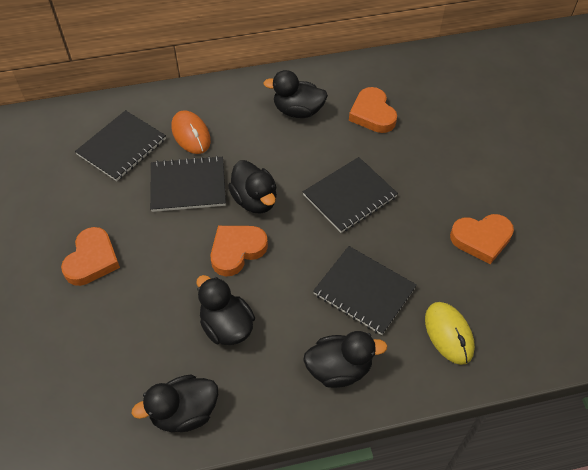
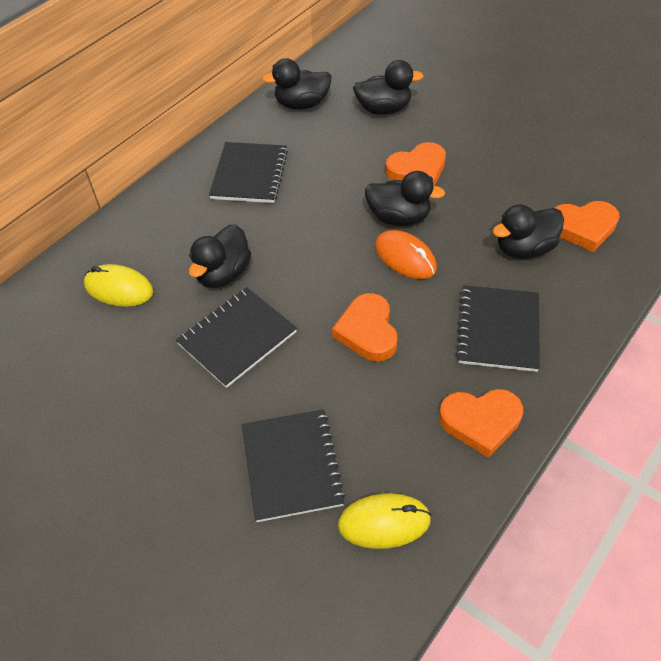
yellow mouse: 1 -> 2

